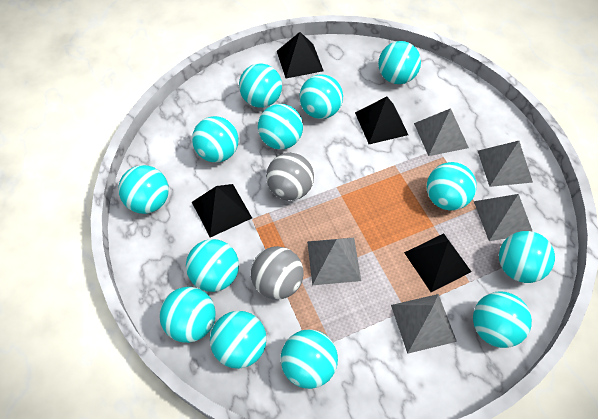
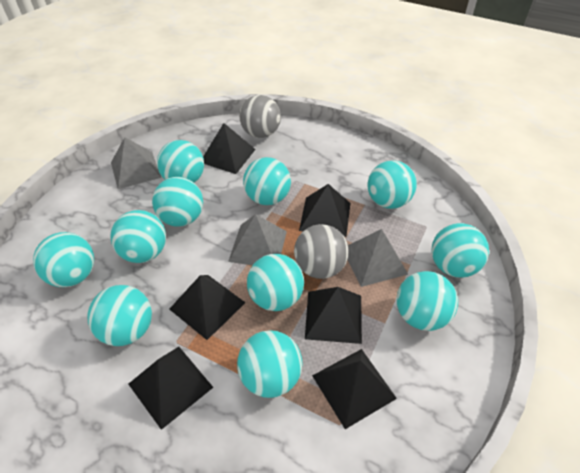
black pyramid: 4 -> 6
grey pyramid: 5 -> 3
turquoise ball: 13 -> 11

